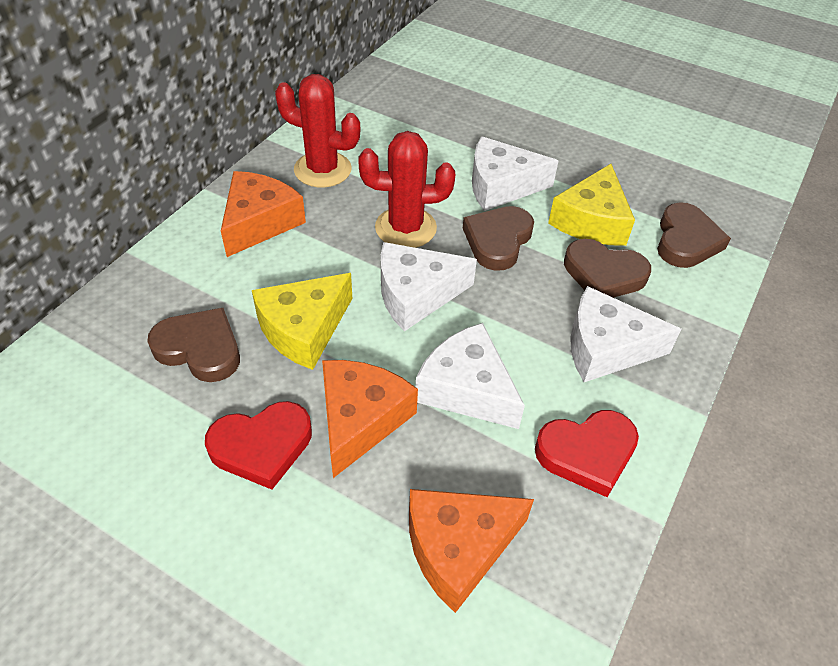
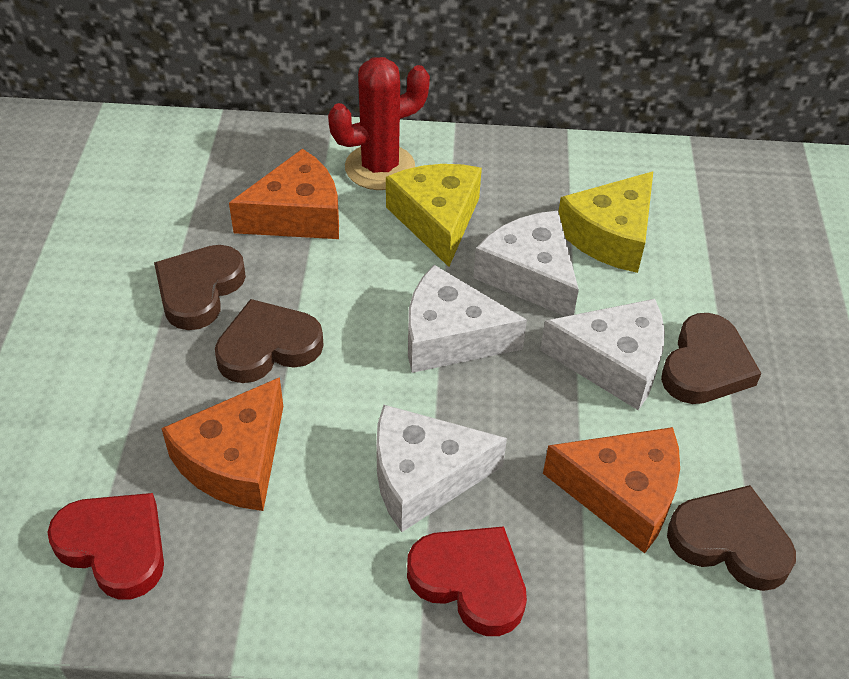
red cactus: 2 -> 1

